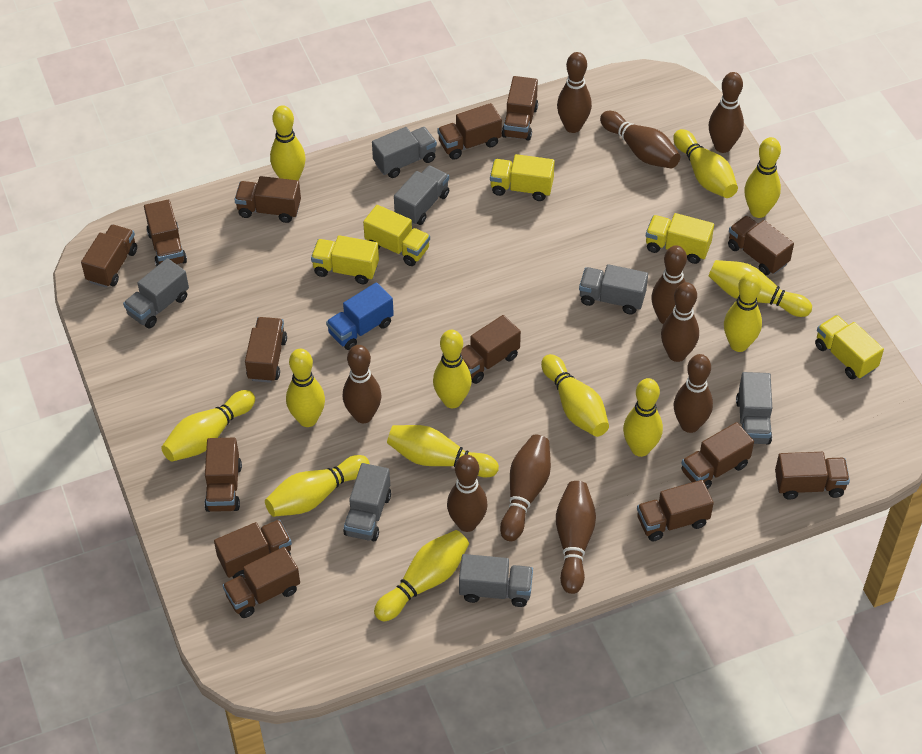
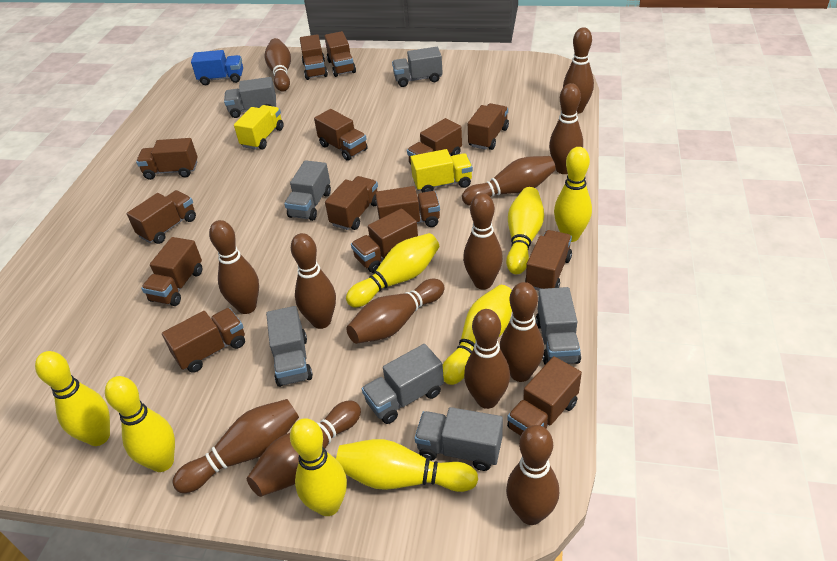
brown bowling pin: 10 -> 13
yellow bowling pin: 13 -> 8
yellow truck: 5 -> 2

